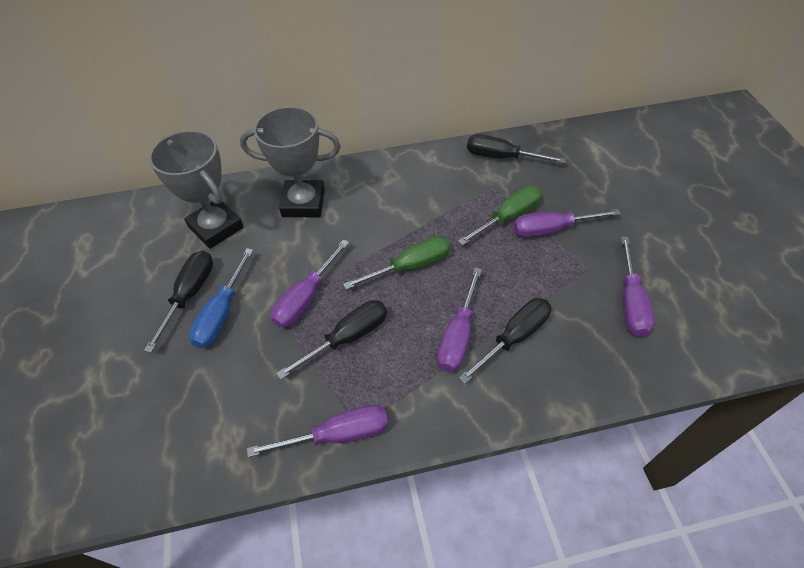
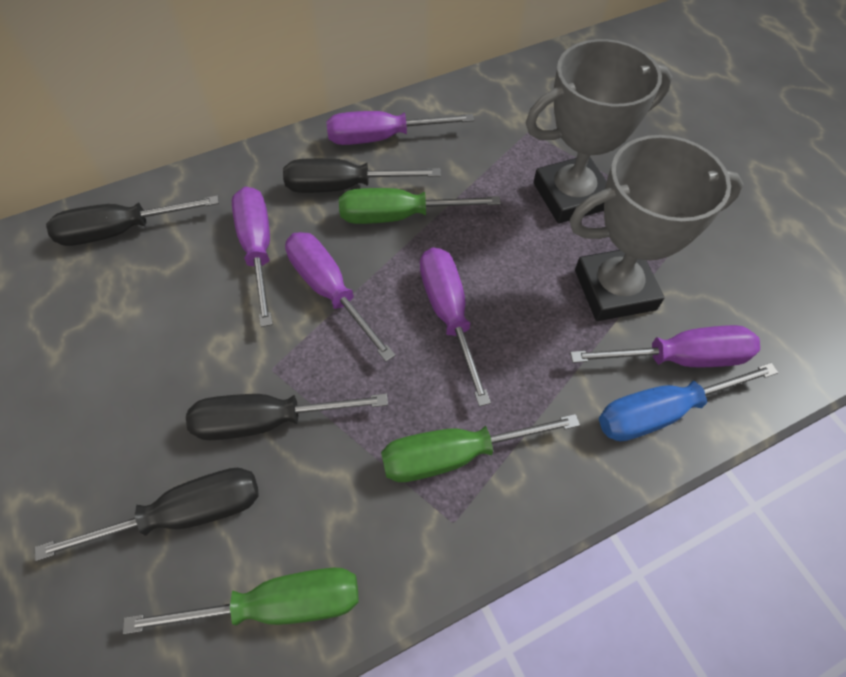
green screwdriver: 2 -> 3

